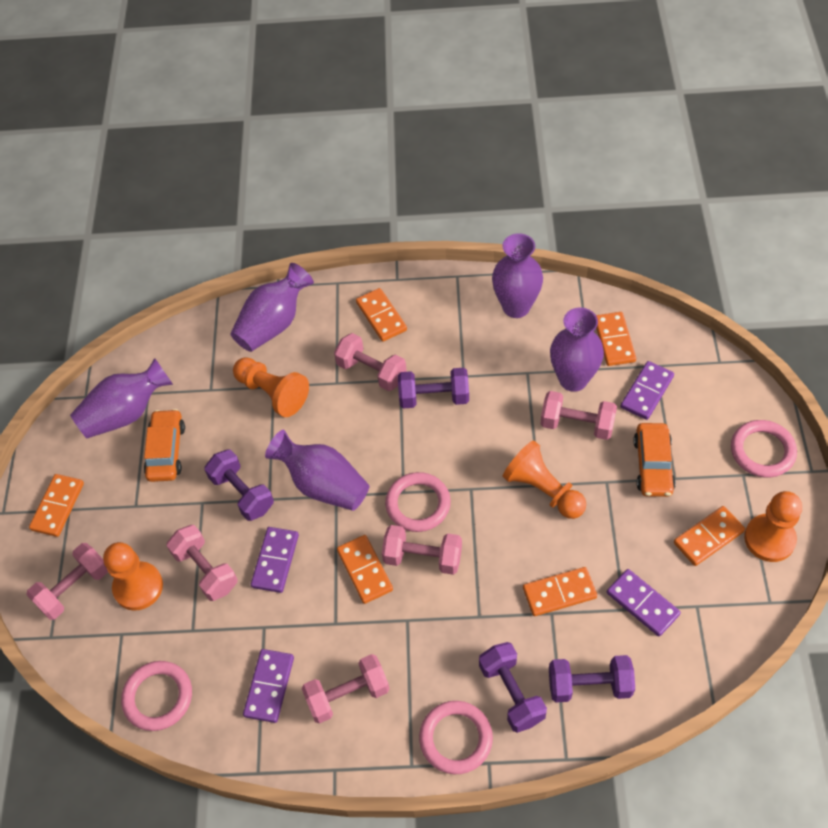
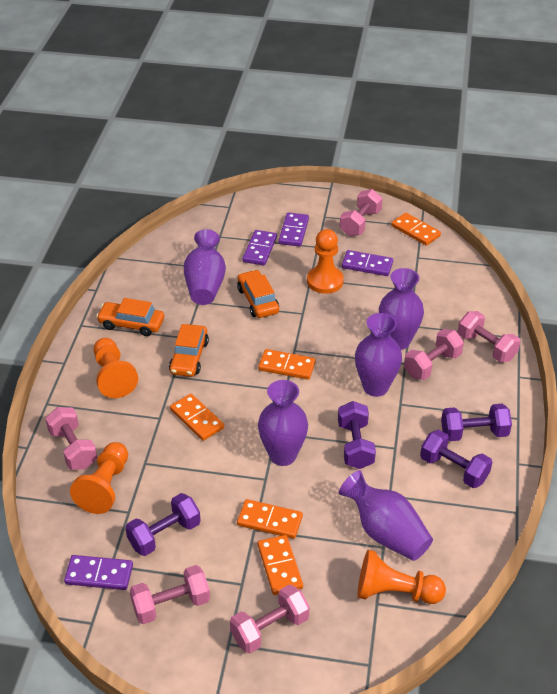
orange car: 2 -> 3
orange domino: 6 -> 5
pink ring: 4 -> 0

